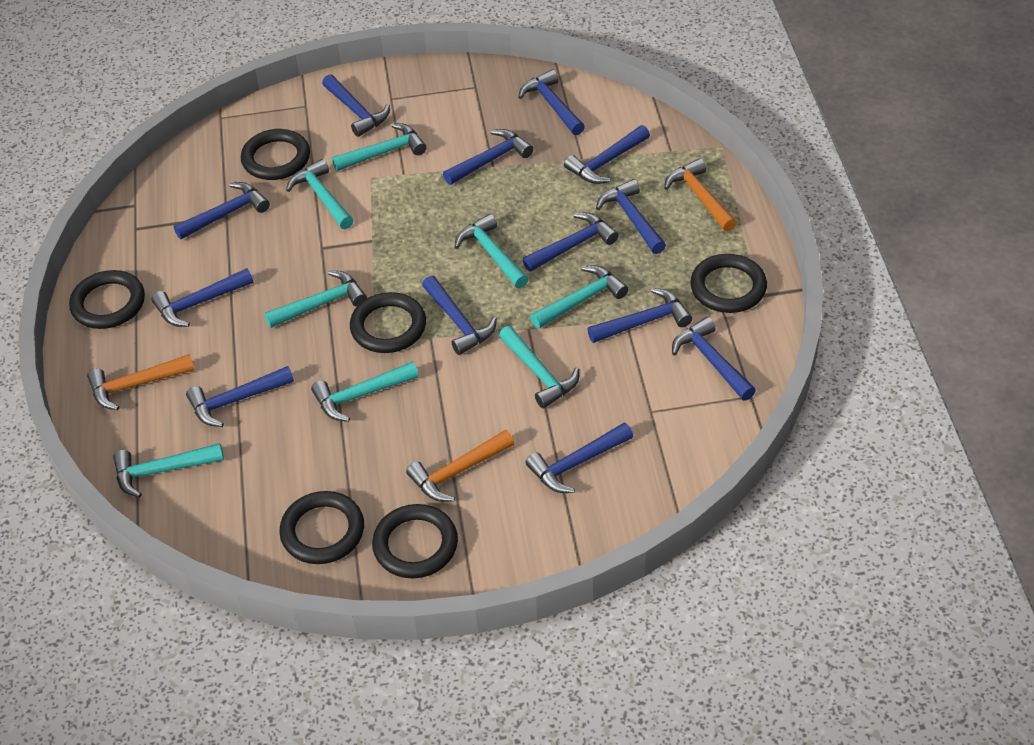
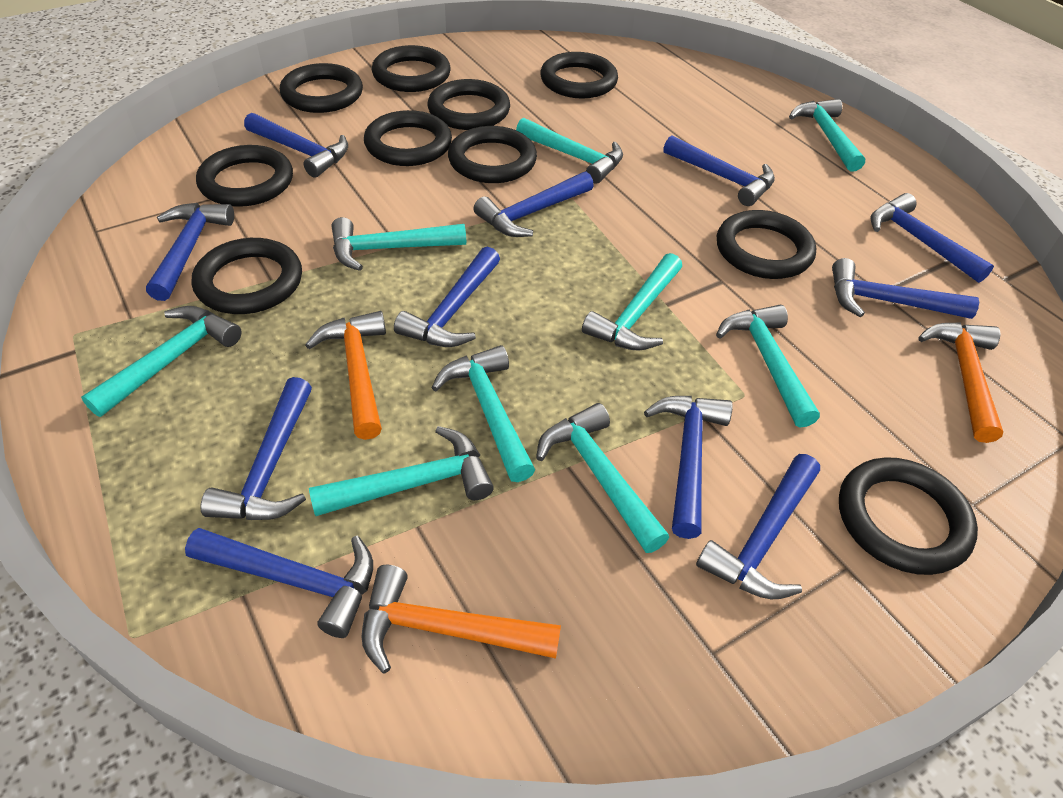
black ring: 6 -> 10
blue hammer: 13 -> 11
turquoise hammer: 8 -> 9

